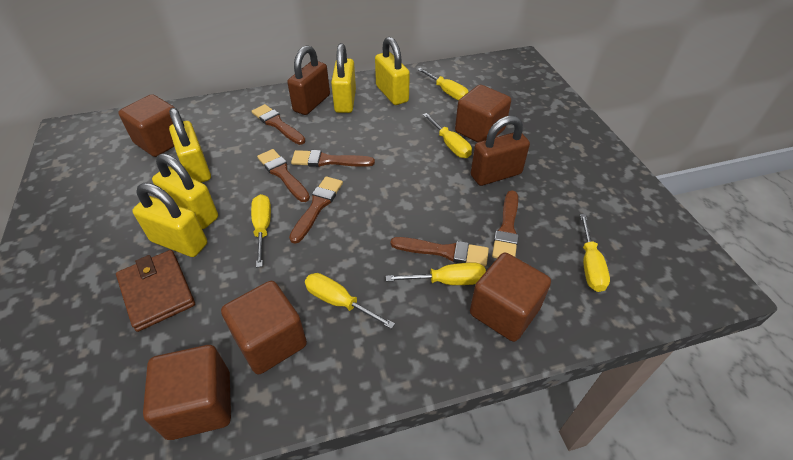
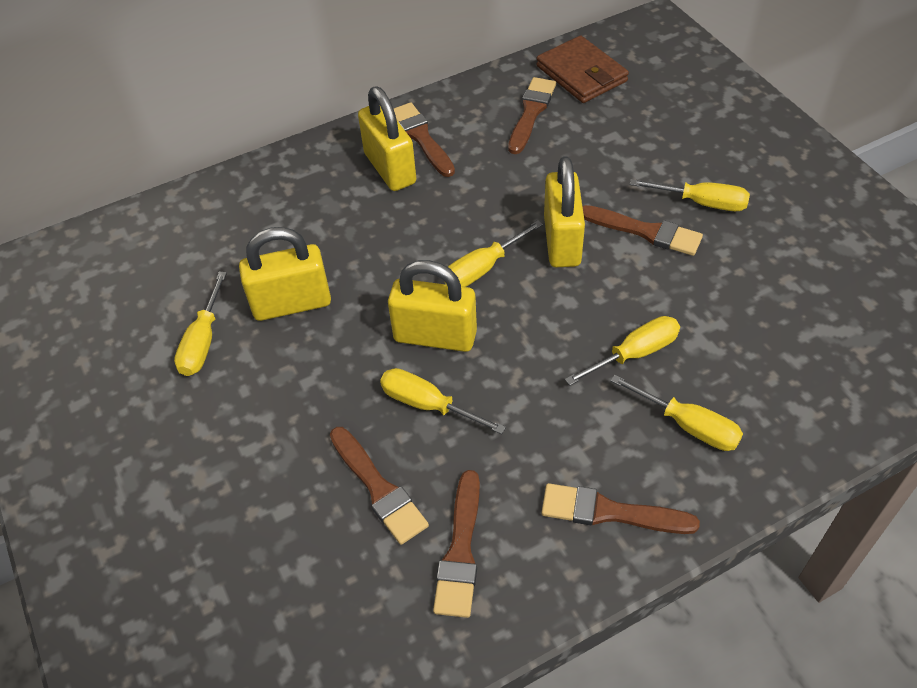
brown cube: 5 -> 0
brown padlock: 2 -> 0
yellow padlock: 5 -> 4

